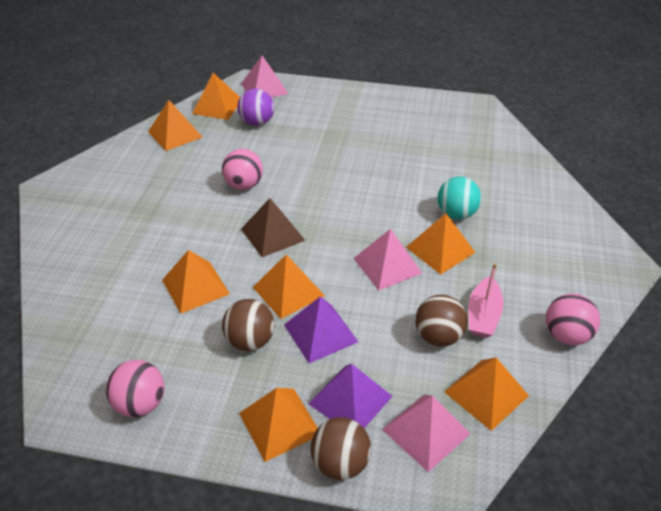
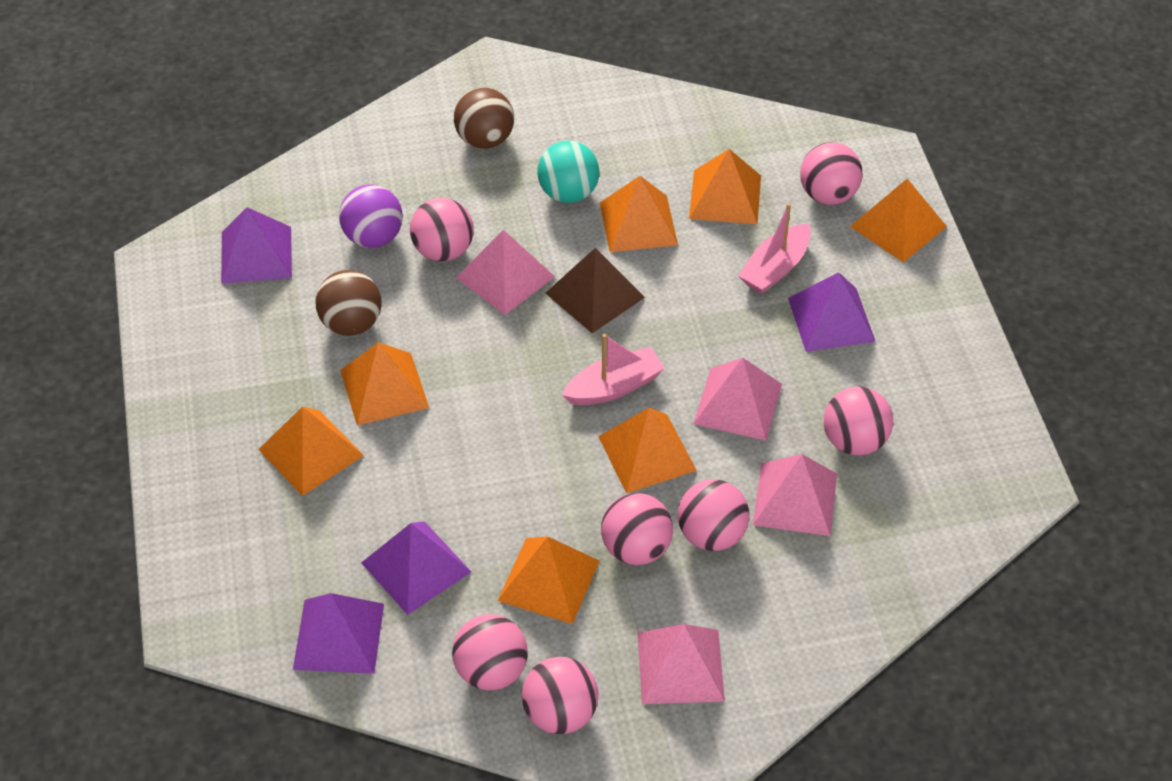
brown ball: 3 -> 2
pink ball: 3 -> 7
pink boat: 1 -> 2
pink pyramid: 3 -> 4
purple pyramid: 2 -> 4

